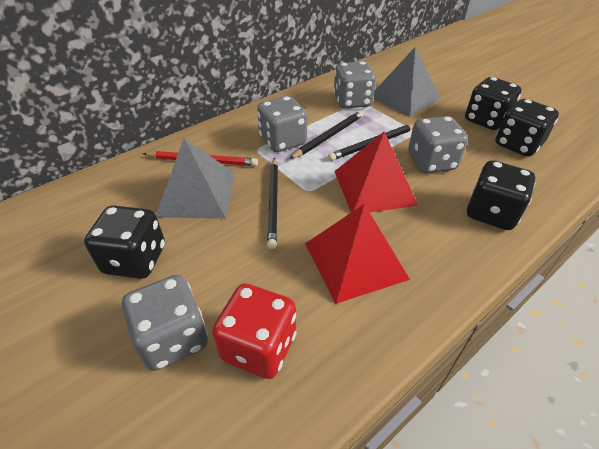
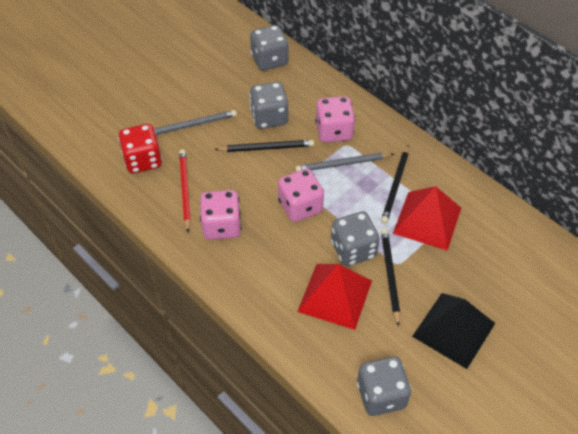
black dice: 4 -> 0
black pyramid: 0 -> 1
grey pencil: 0 -> 2
grey pyramid: 2 -> 0
pink dice: 0 -> 3

